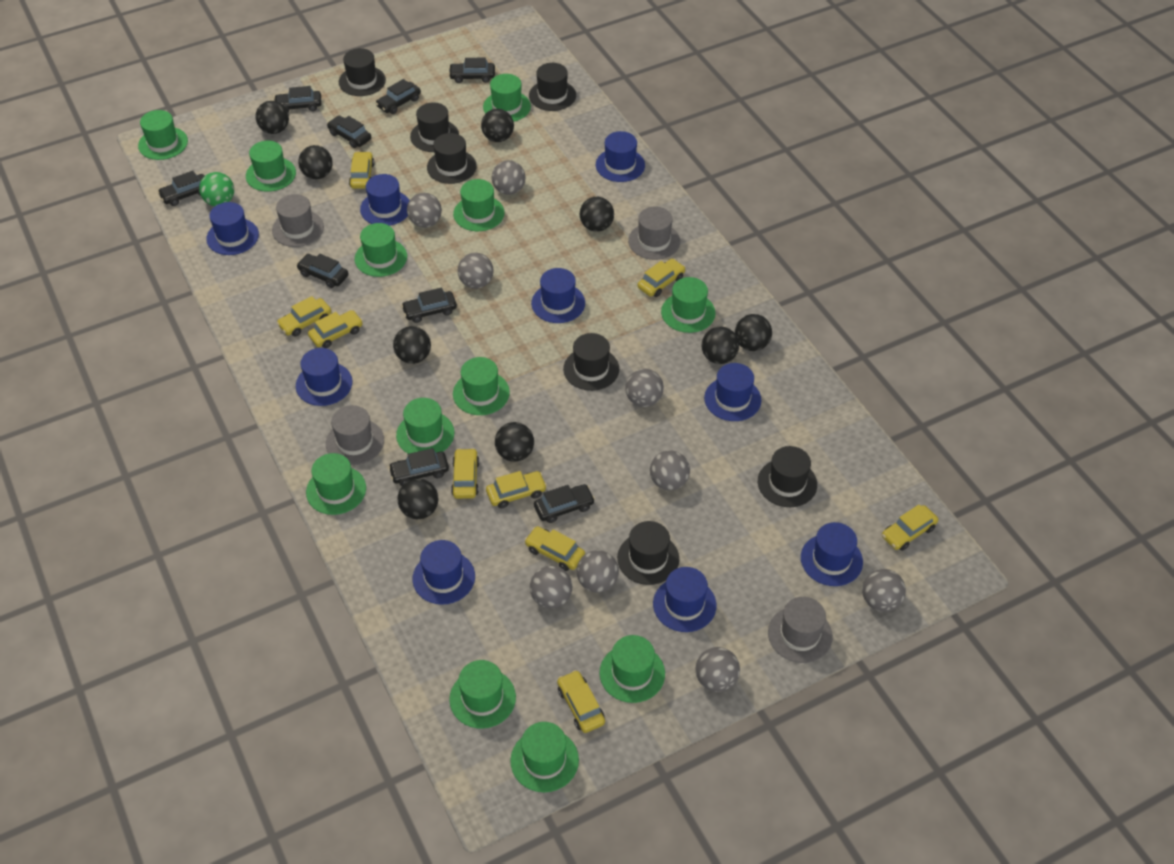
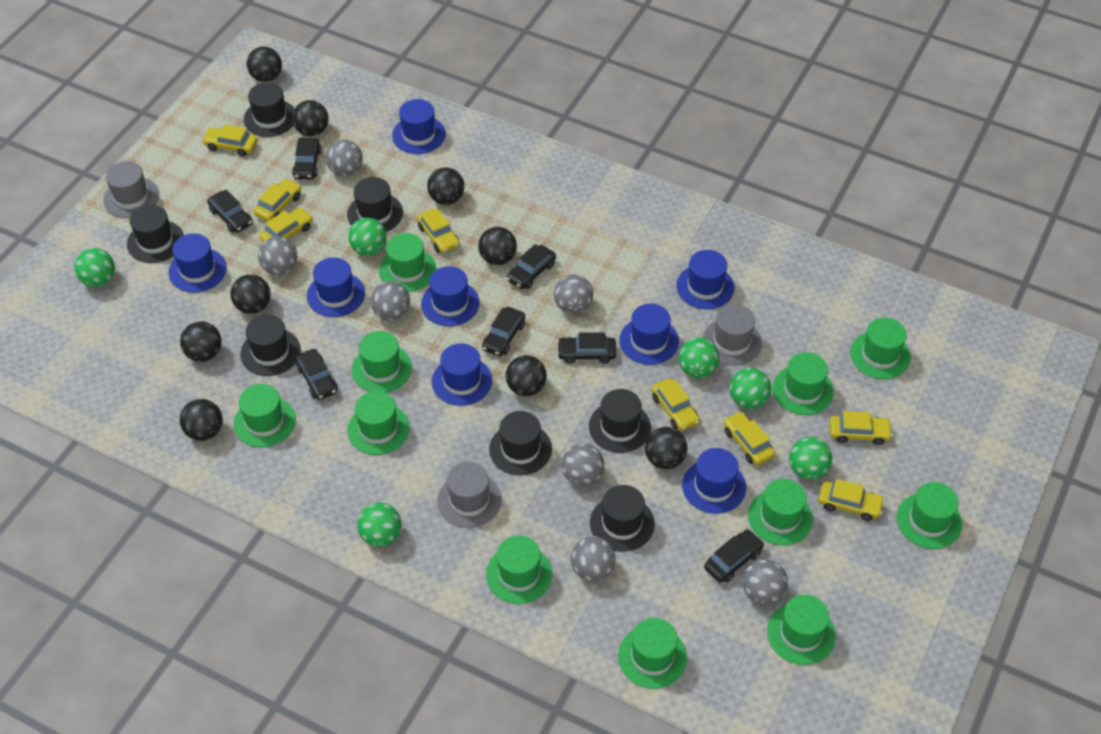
black car: 9 -> 7
blue hat: 9 -> 8
green ball: 1 -> 6
green hat: 12 -> 11
grey ball: 9 -> 7
grey hat: 4 -> 3
yellow car: 9 -> 8

